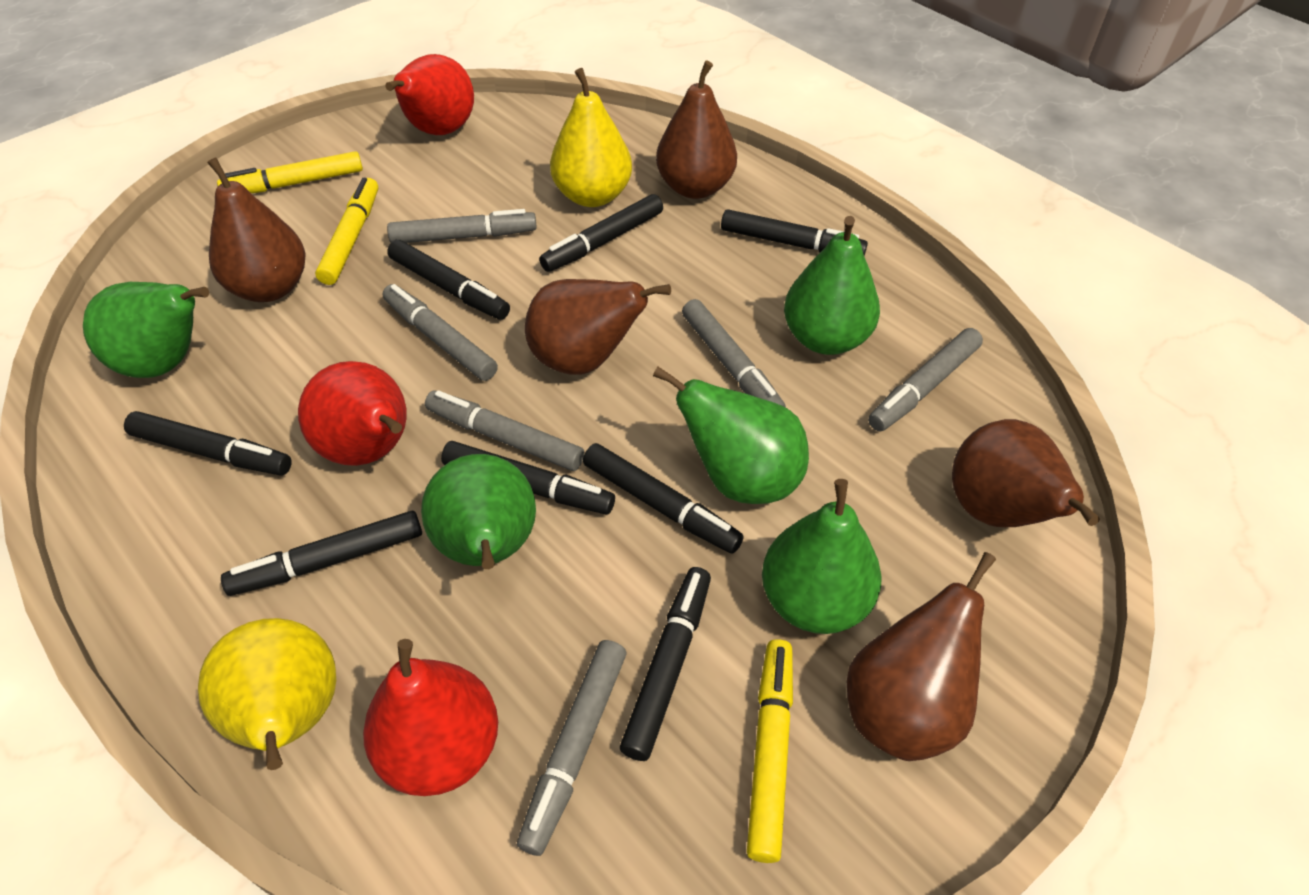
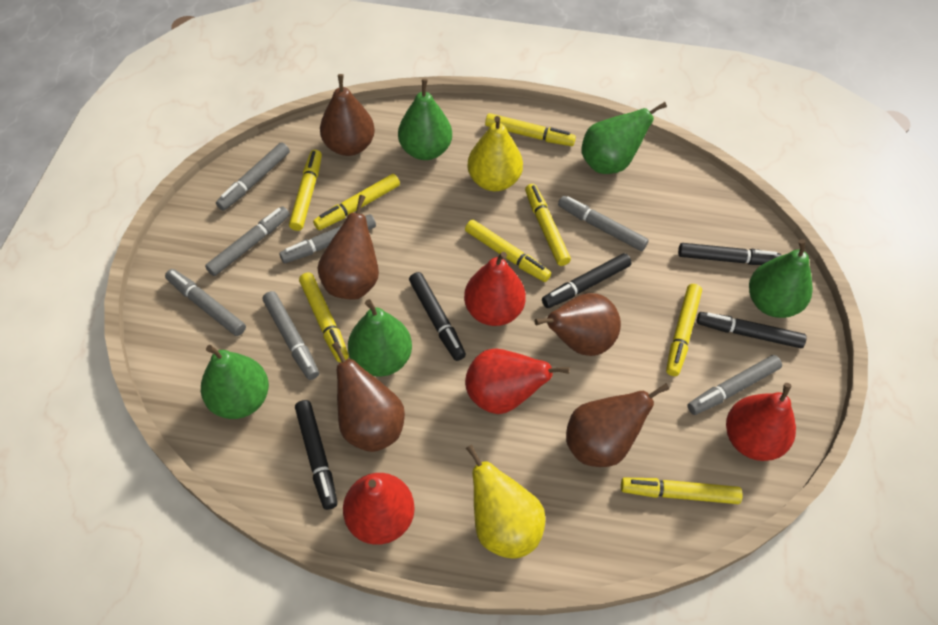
black marker: 8 -> 5
grey marker: 6 -> 7
red pear: 3 -> 4
yellow marker: 3 -> 8

